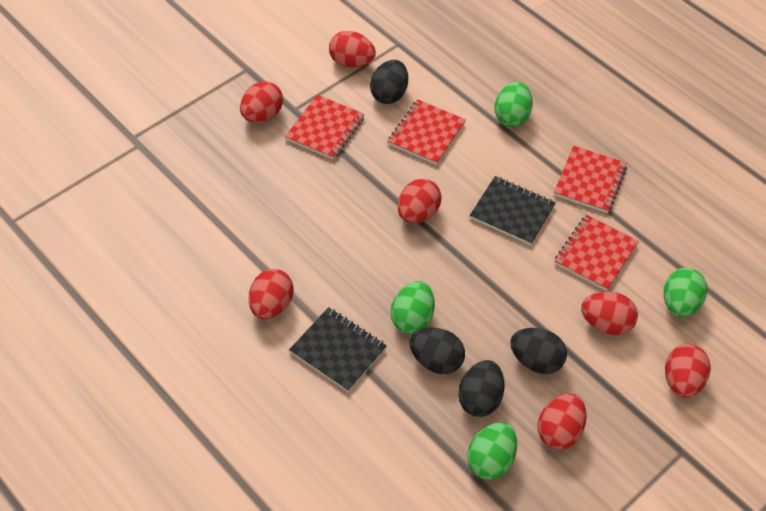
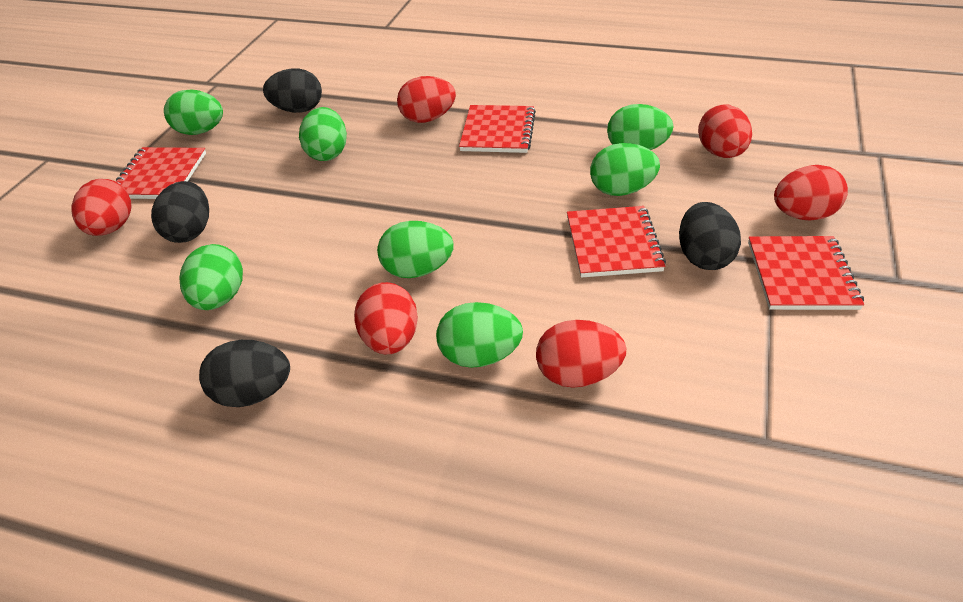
black notebook: 2 -> 0
green egg: 4 -> 7
red egg: 7 -> 6

